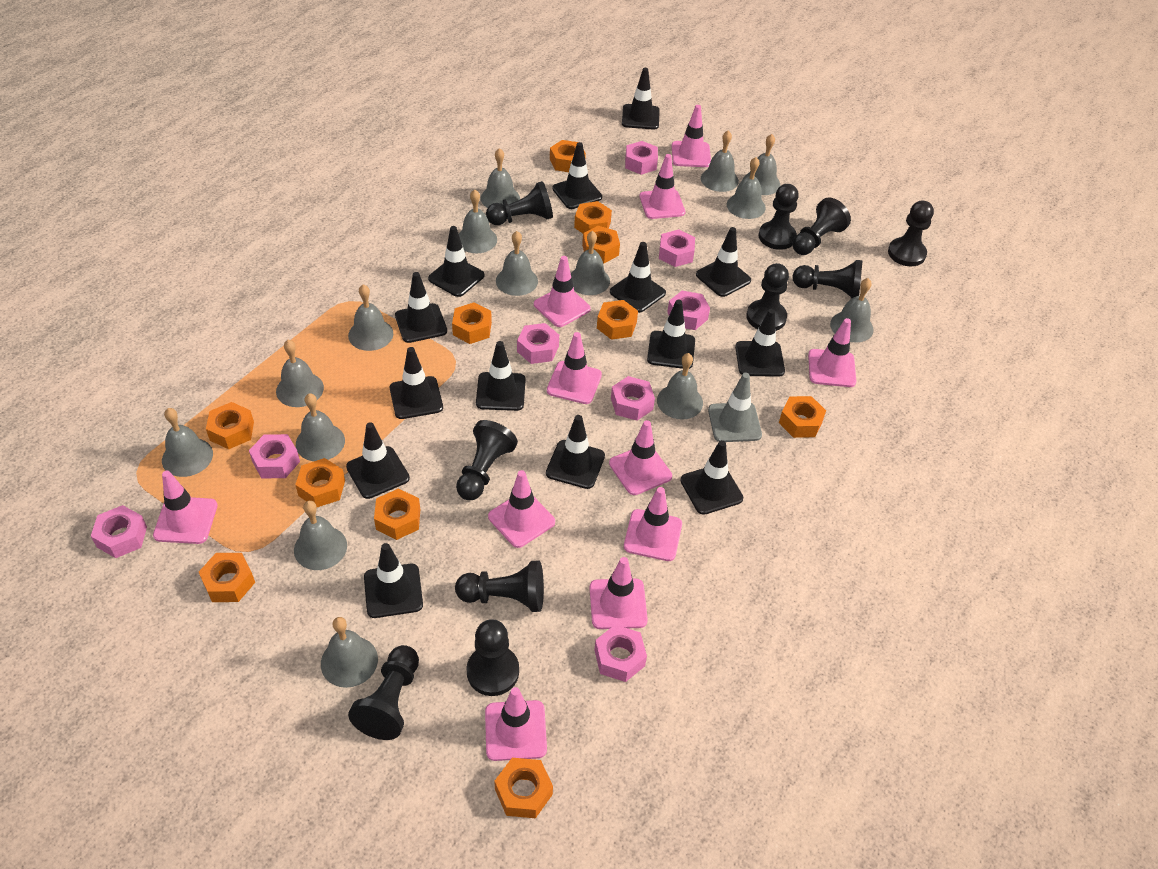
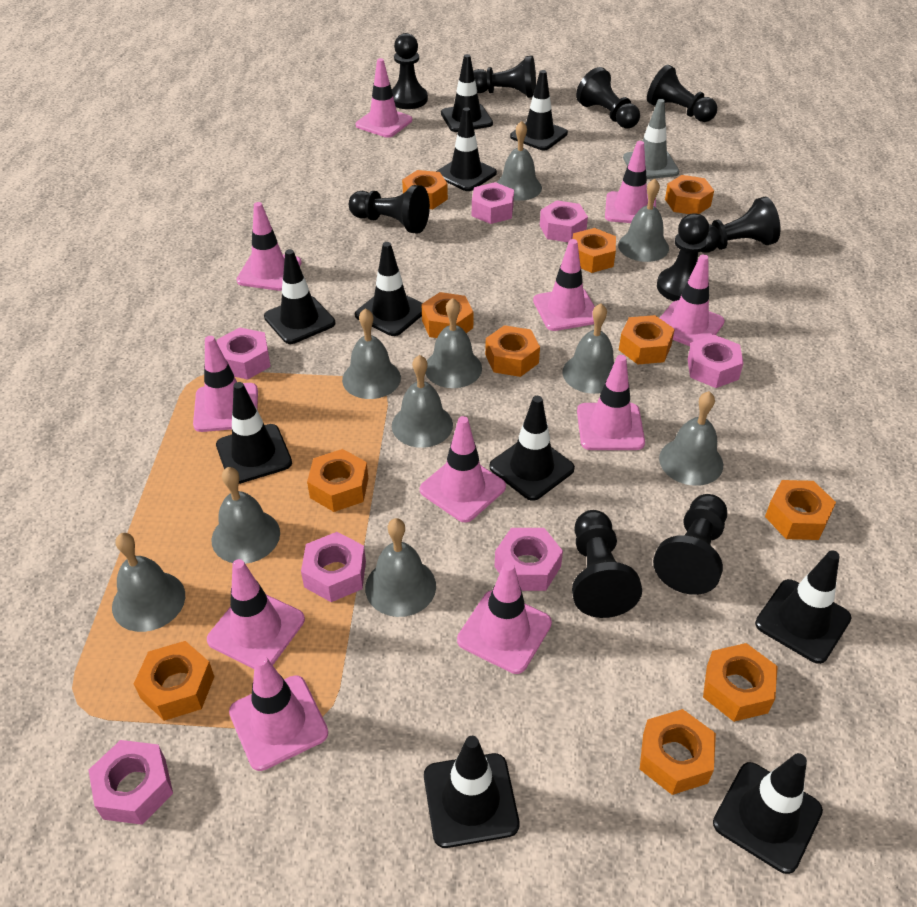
black pawn: 10 -> 9
black traffic cone: 14 -> 10
grey bell: 15 -> 10
pink nut: 8 -> 7

